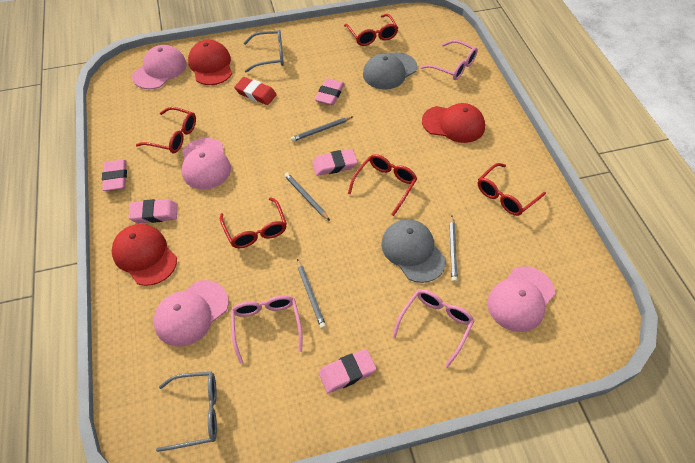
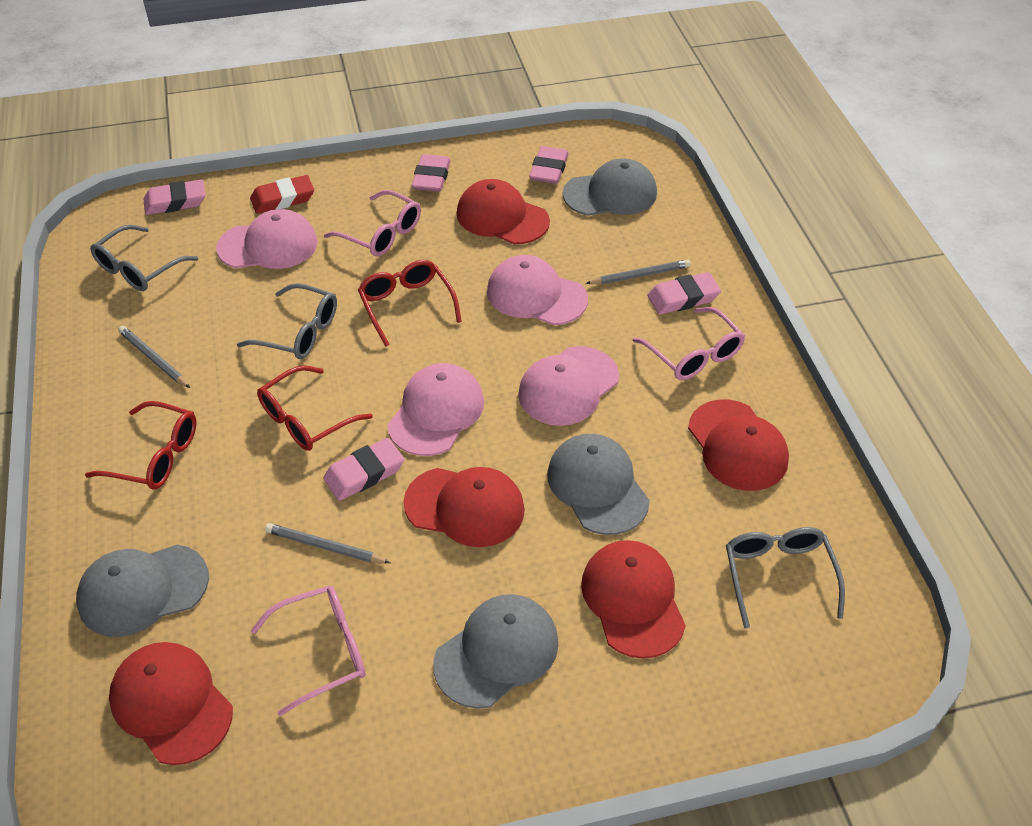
grey cap: 2 -> 4
grey glasses: 2 -> 3
grey pencil: 4 -> 3
red cap: 3 -> 5
red glasses: 5 -> 3

